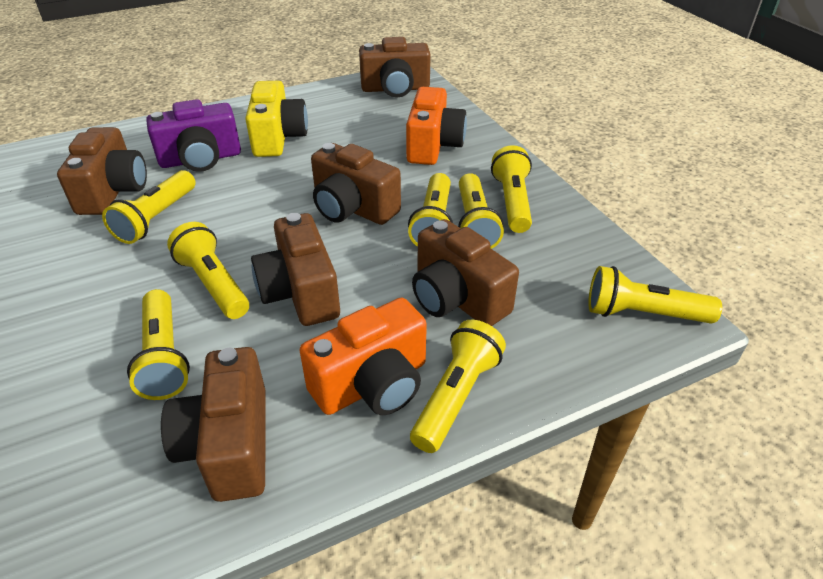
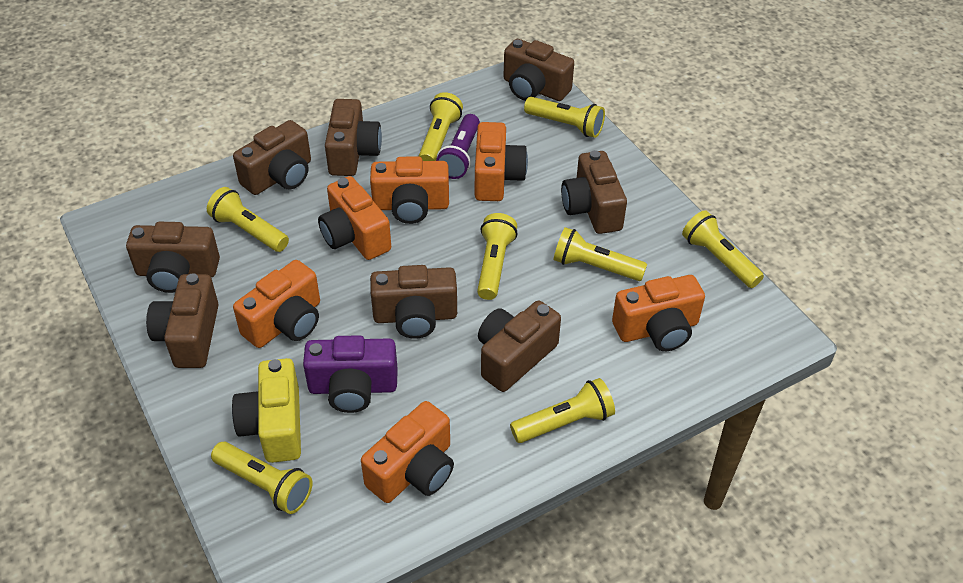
brown camera: 6 -> 8
orange camera: 2 -> 6
purple flashlight: 0 -> 1

